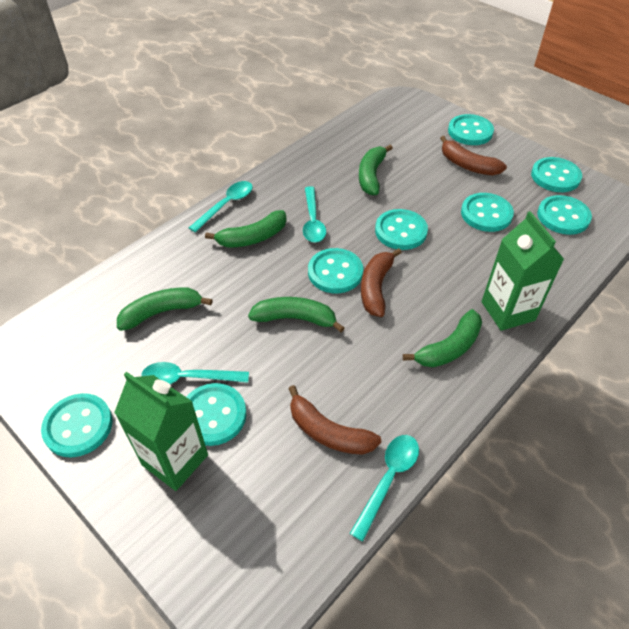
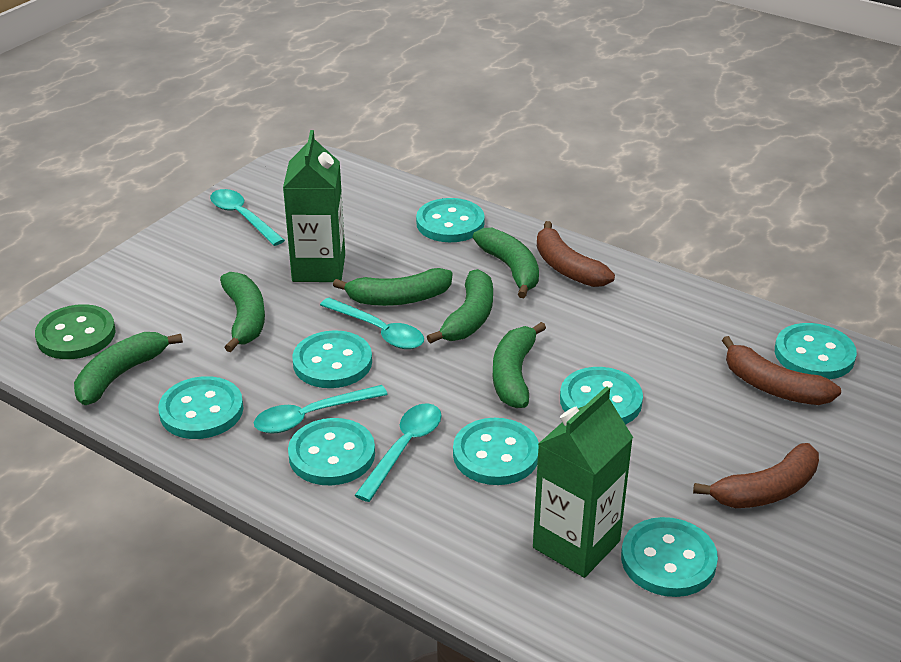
green banana: 5 -> 6
green button: 0 -> 1

